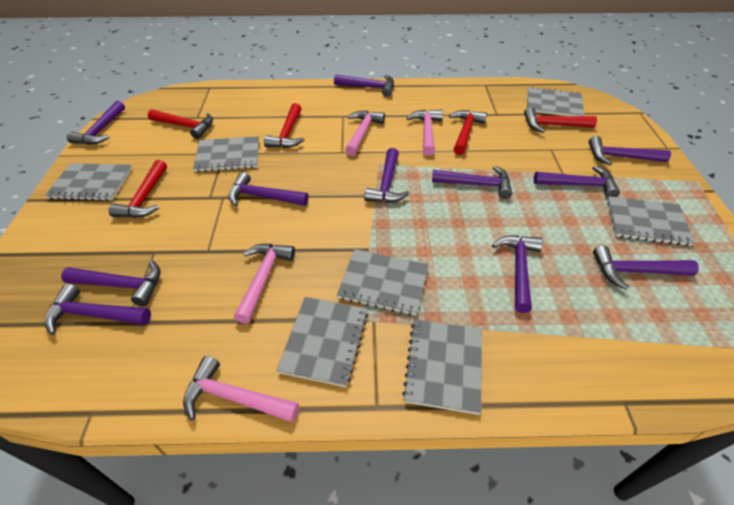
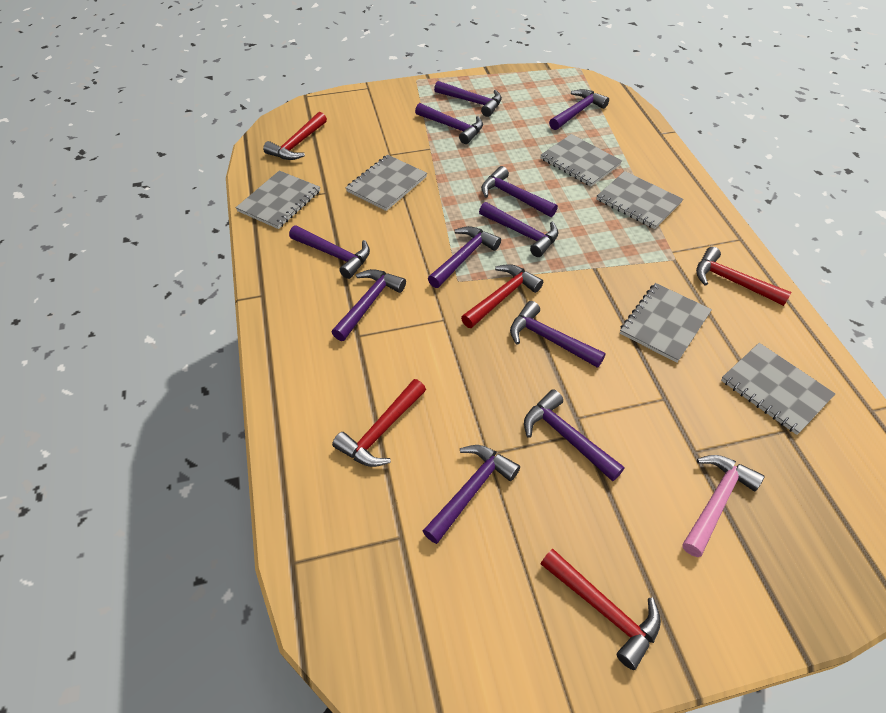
grey notebook: 7 -> 6
pink hammer: 4 -> 1

